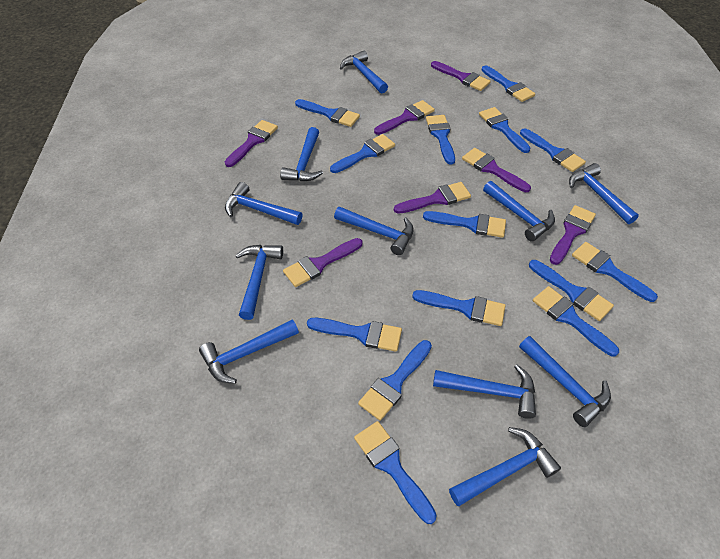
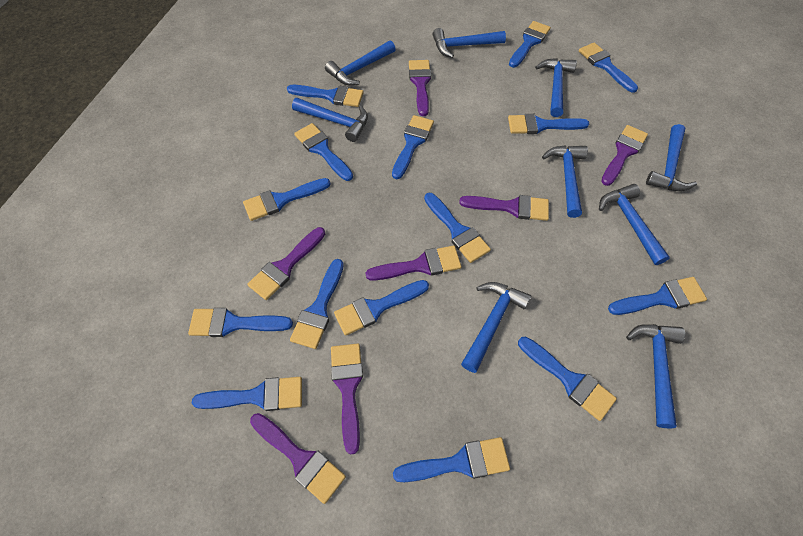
blue brush: 14 -> 15
blue hammer: 11 -> 9

